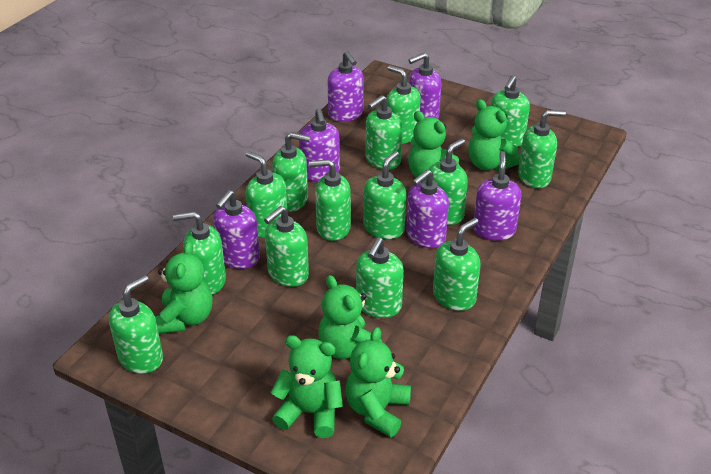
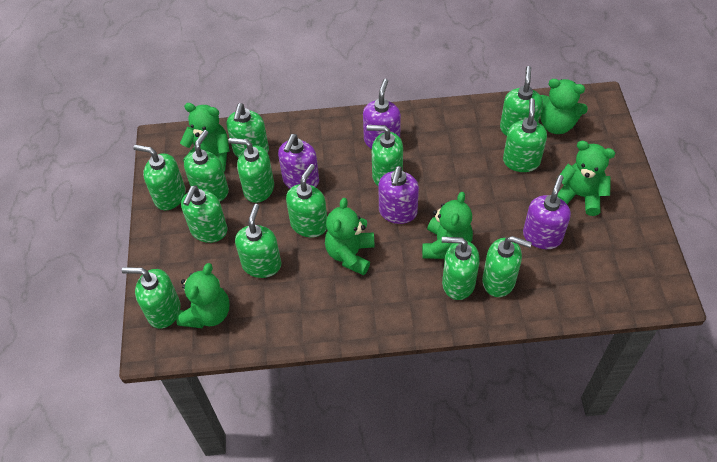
green soap dispenser: 14 -> 13
purple soap dispenser: 6 -> 4

